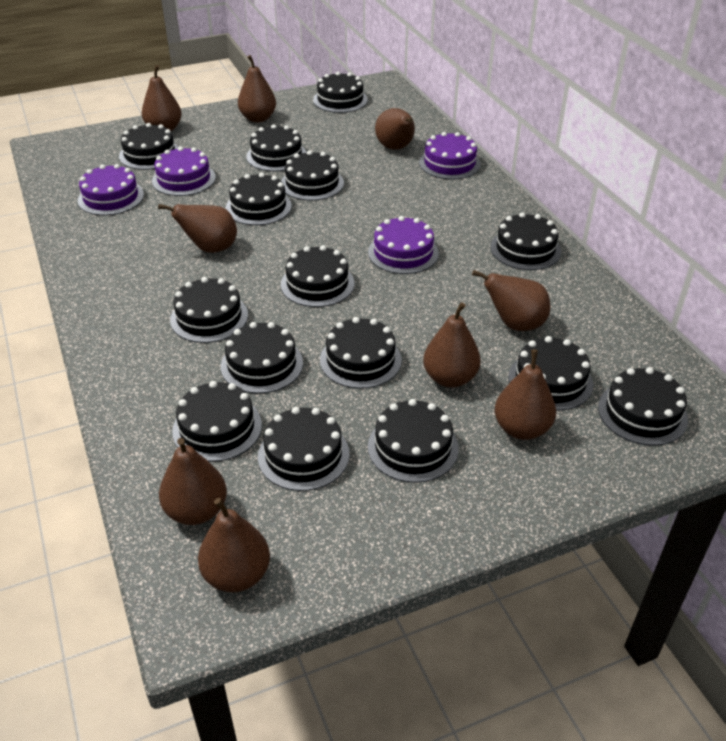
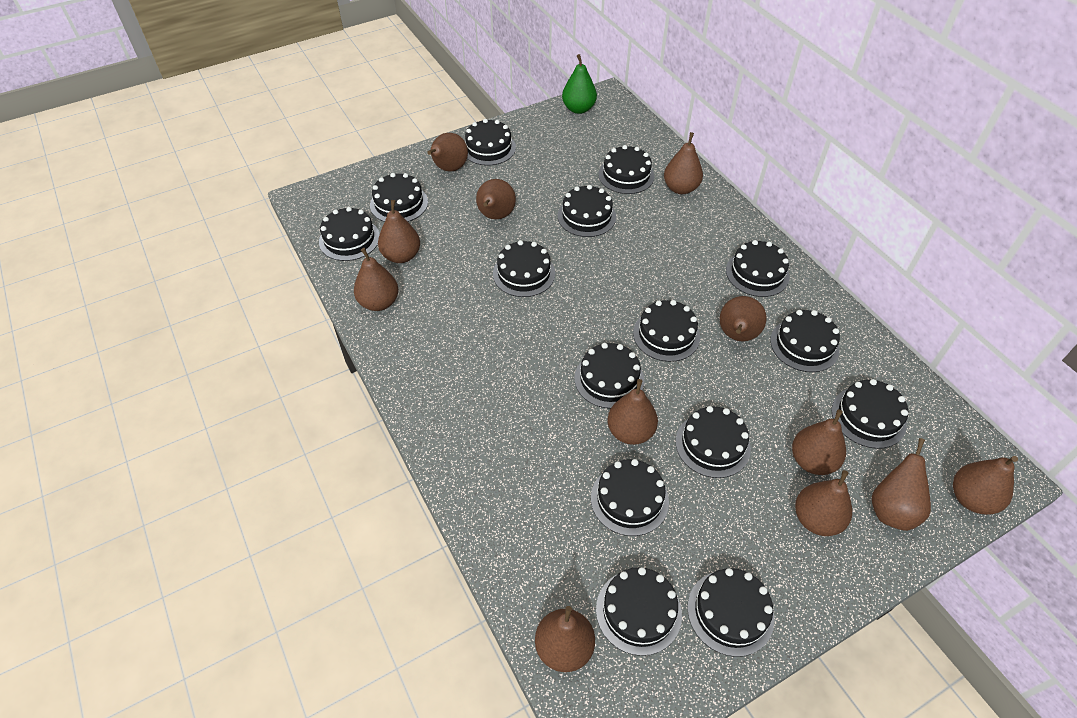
brown pear: 9 -> 12
green pear: 0 -> 1
purple cake: 4 -> 0

